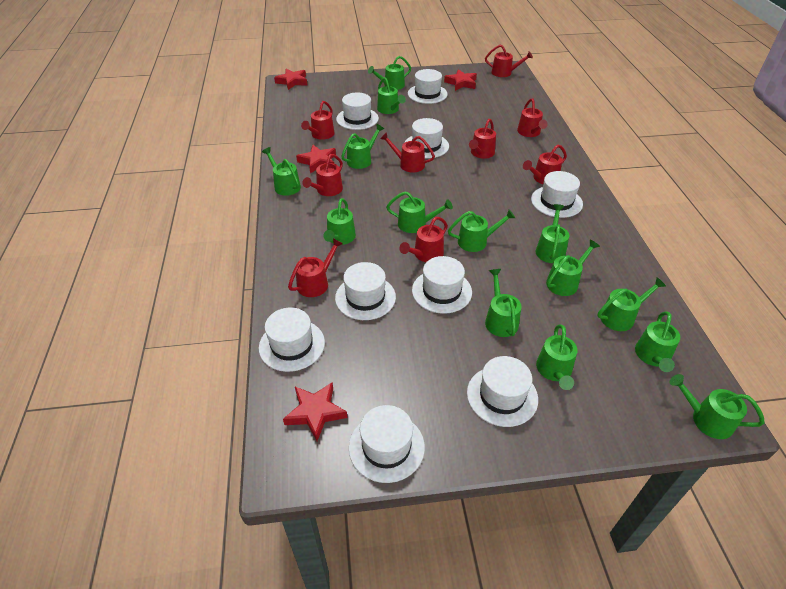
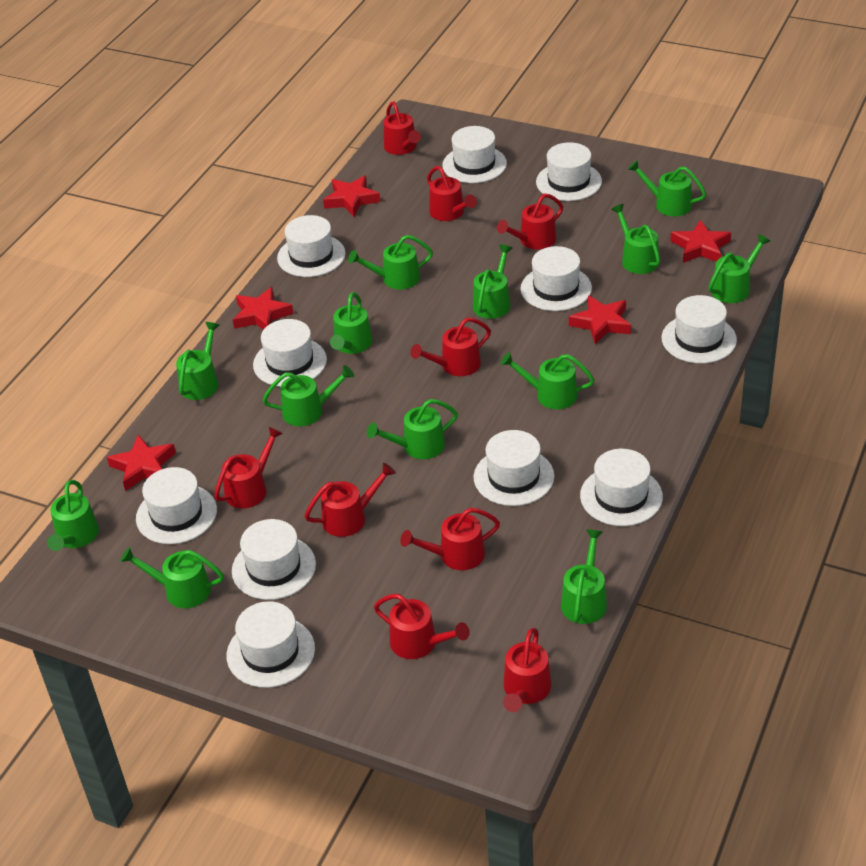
green watering can: 14 -> 13
red star: 4 -> 5
white hat: 9 -> 11

